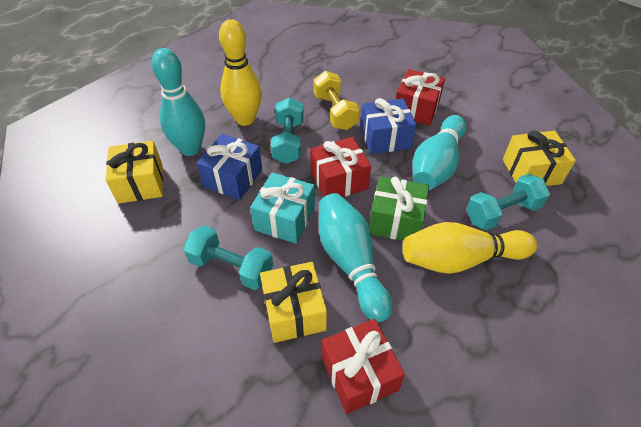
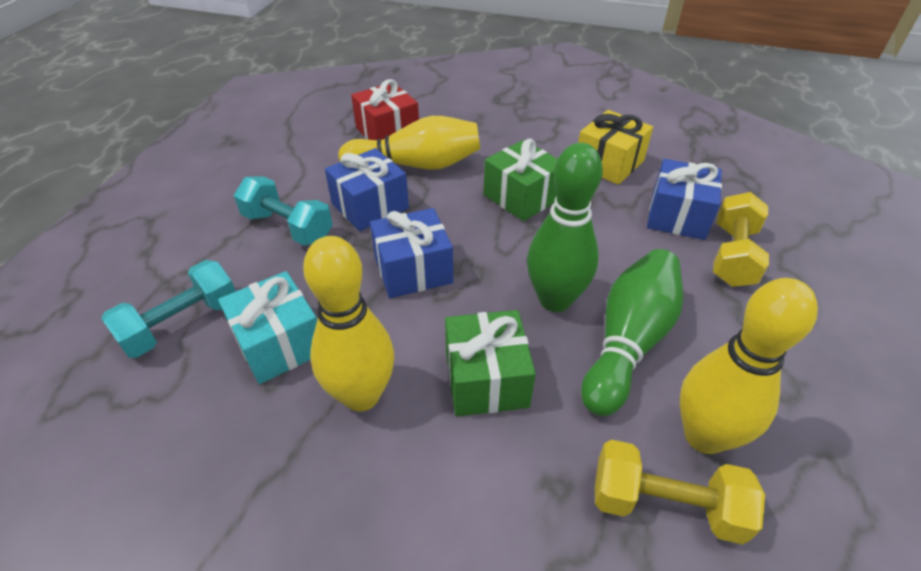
blue gift: 2 -> 3
green bowling pin: 0 -> 2
green gift: 1 -> 2
red gift: 3 -> 1
turquoise bowling pin: 3 -> 0
turquoise dumbbell: 3 -> 2
yellow bowling pin: 2 -> 3
yellow dumbbell: 1 -> 2
yellow gift: 3 -> 1

